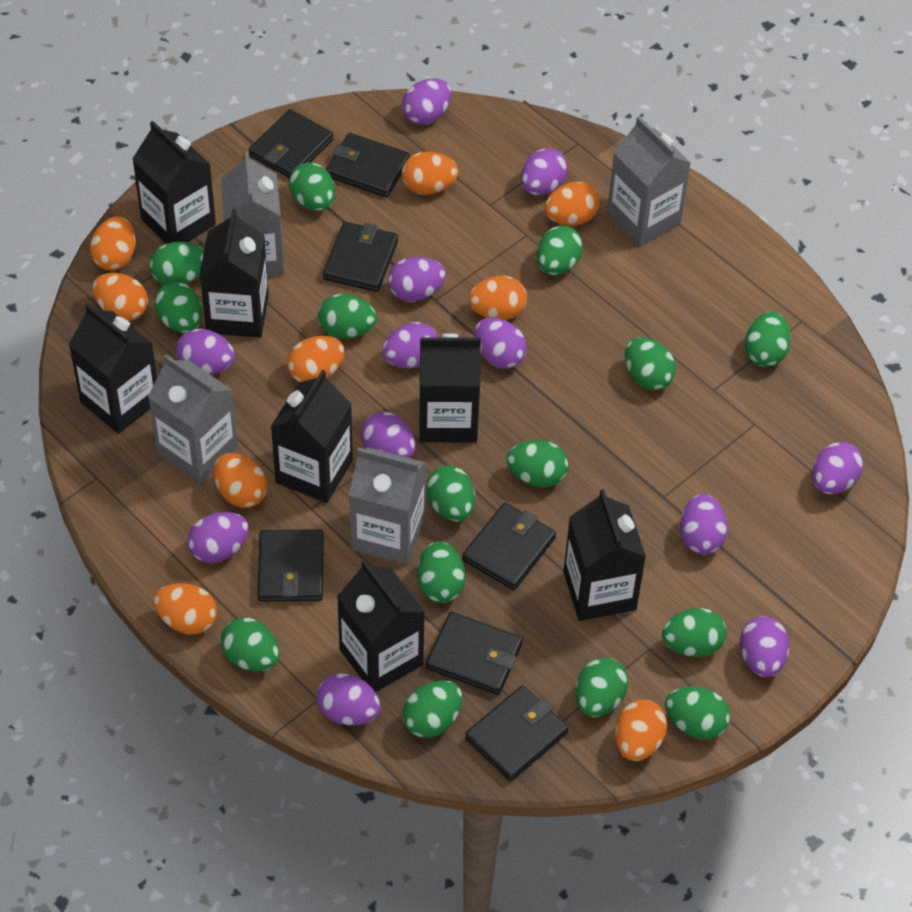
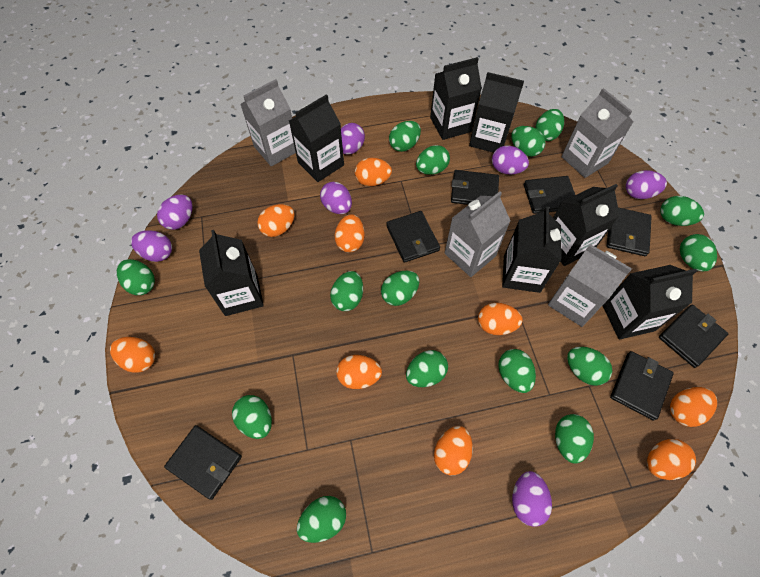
purple egg: 12 -> 7

